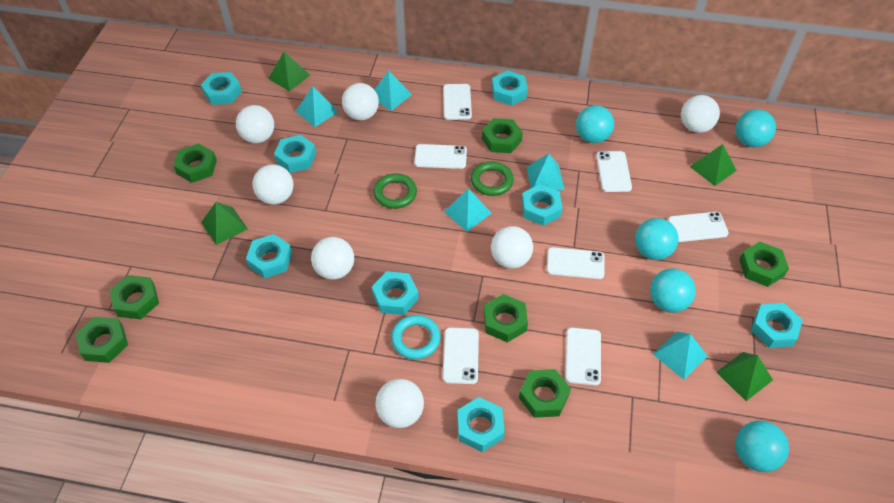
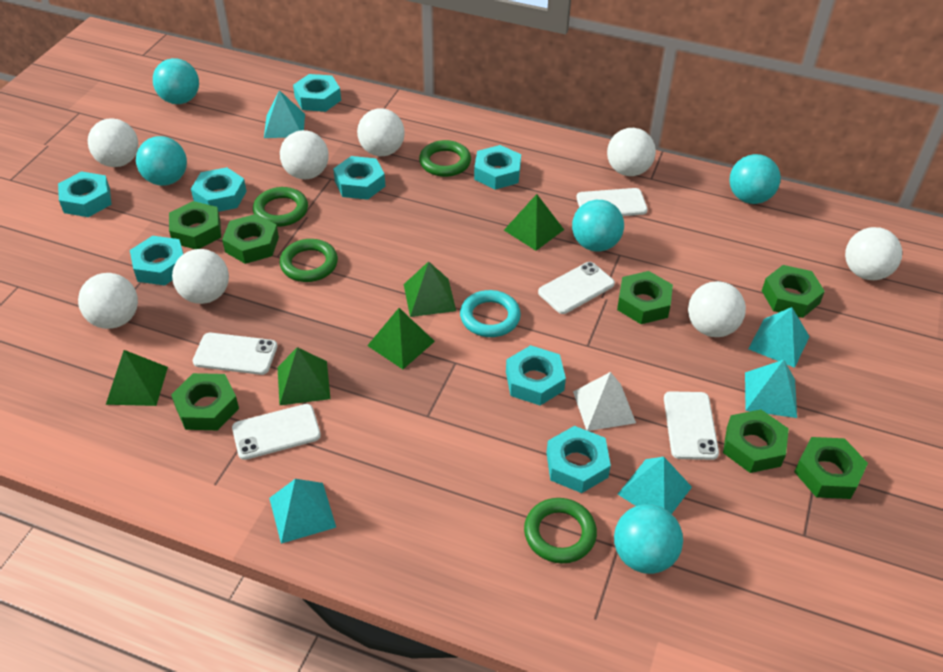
green pyramid: 4 -> 5
green ring: 2 -> 4
white ball: 7 -> 8
white phone: 7 -> 5
white pyramid: 0 -> 1

